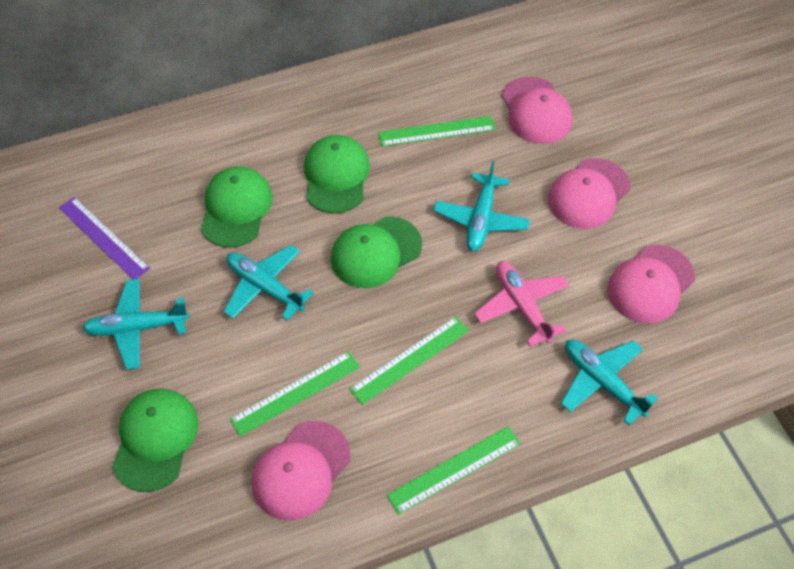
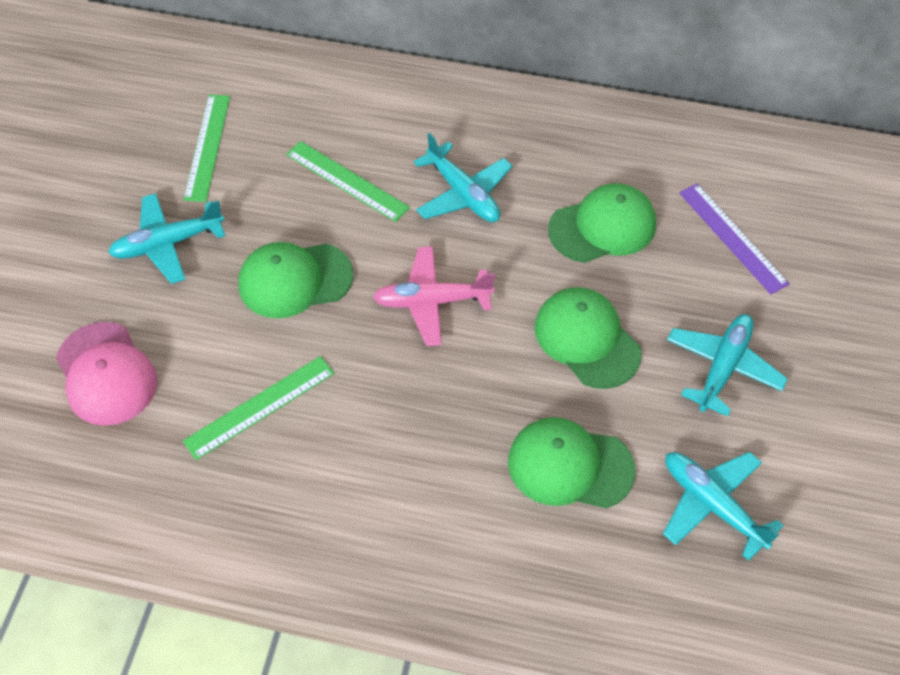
green ruler: 4 -> 3
pink cap: 4 -> 1

